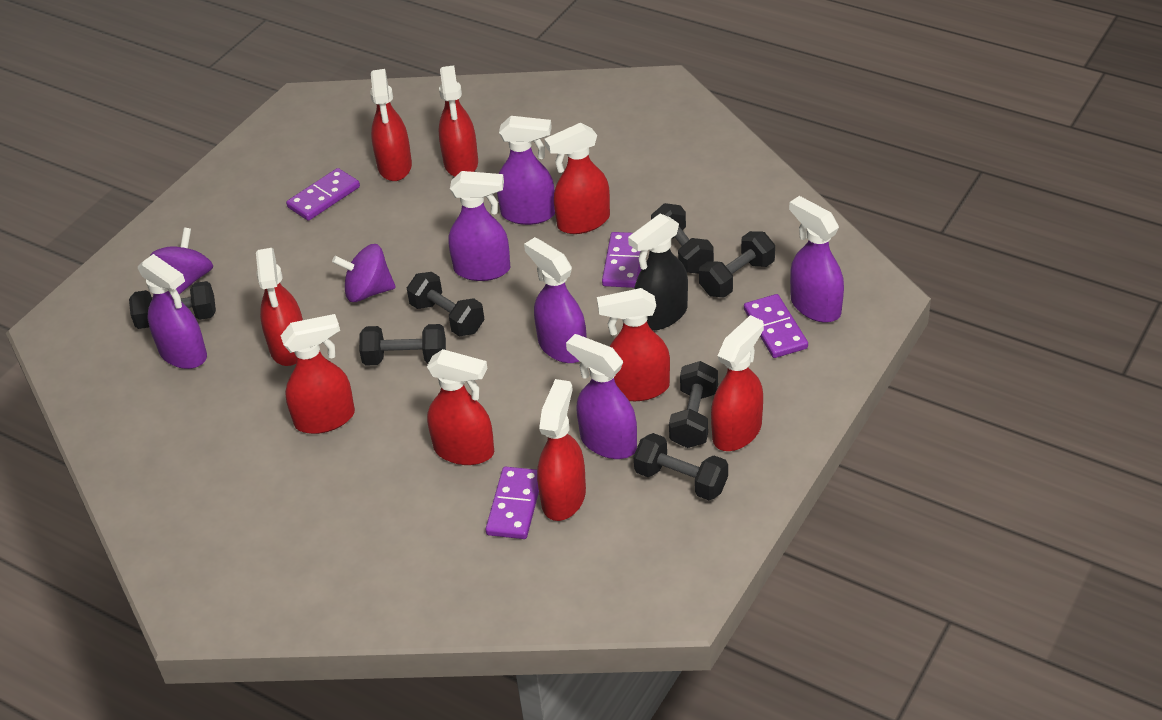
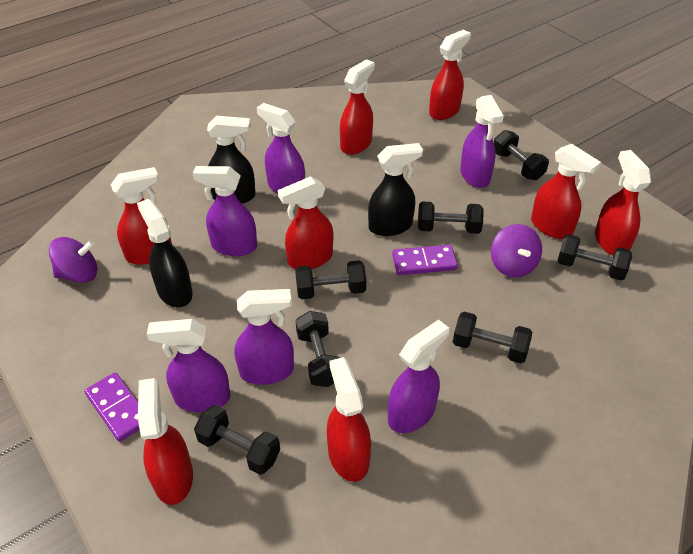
black spray bottle: 1 -> 3
purple domino: 4 -> 2
red spray bottle: 9 -> 8

